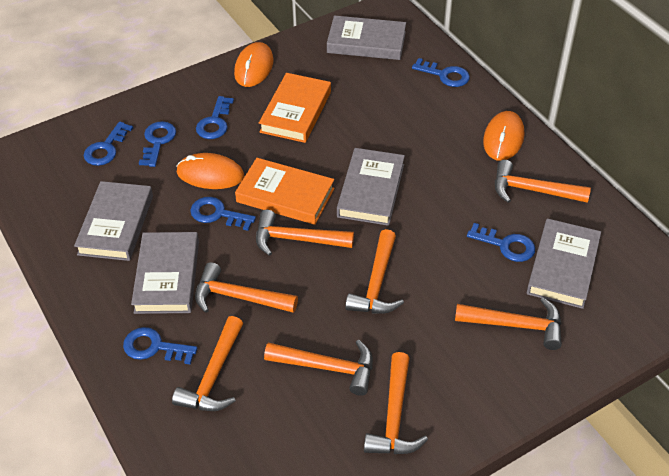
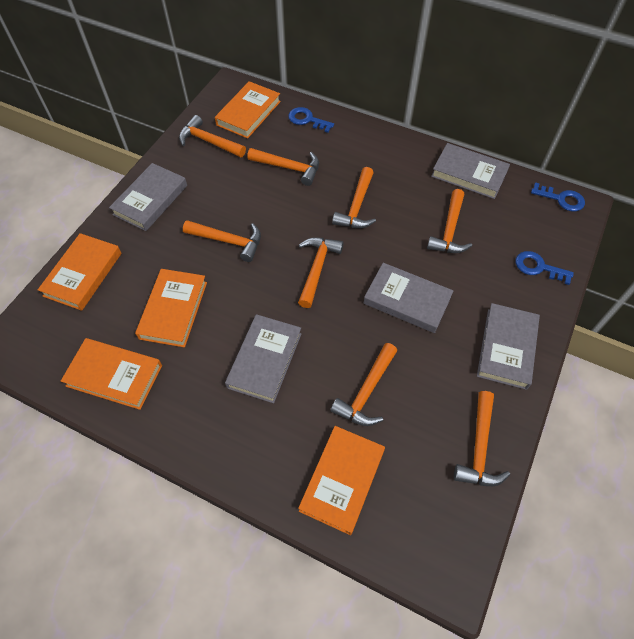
blue key: 7 -> 3
orange book: 2 -> 5
orange mouse: 3 -> 0

